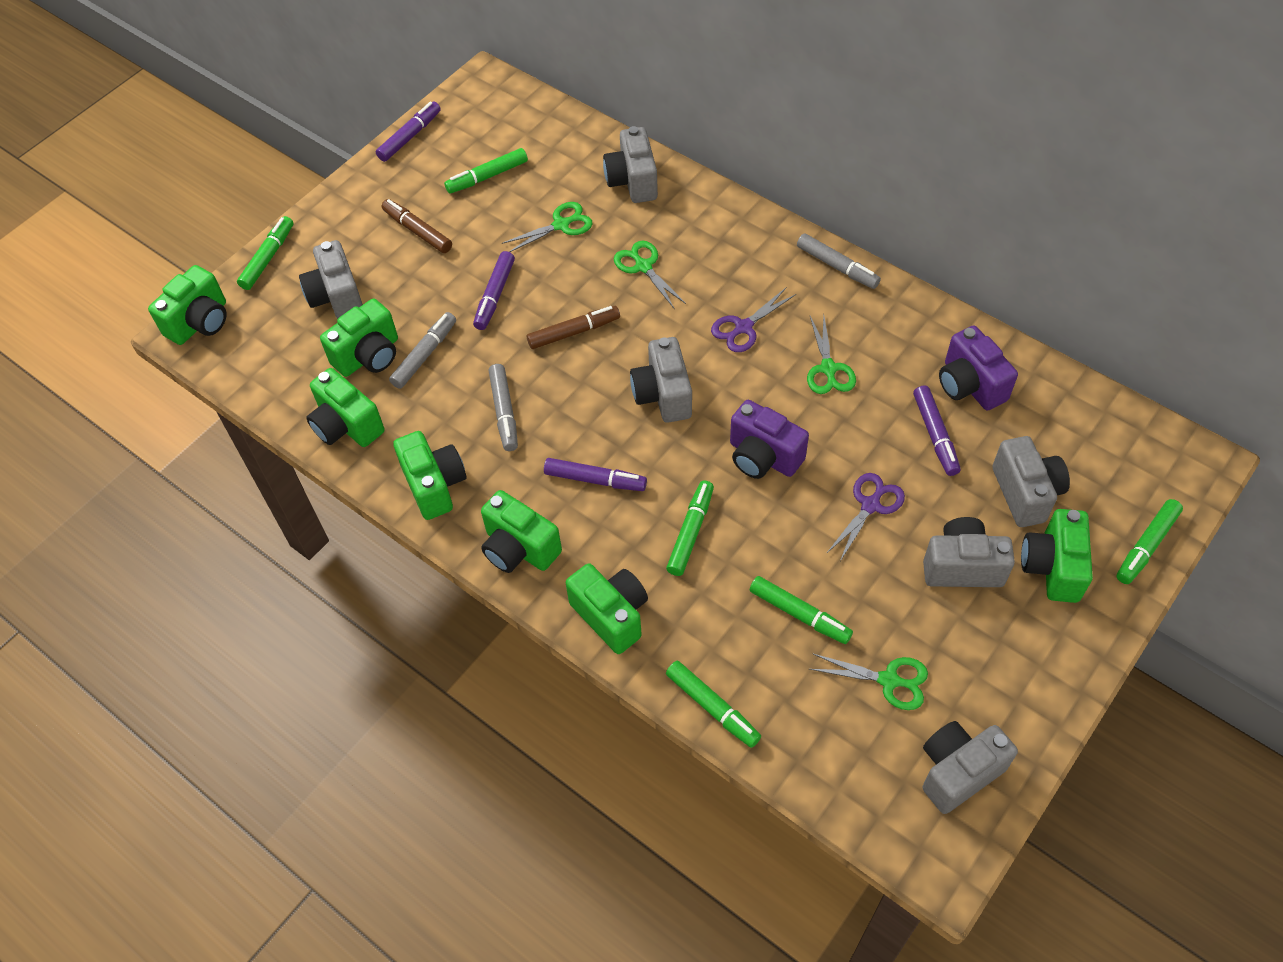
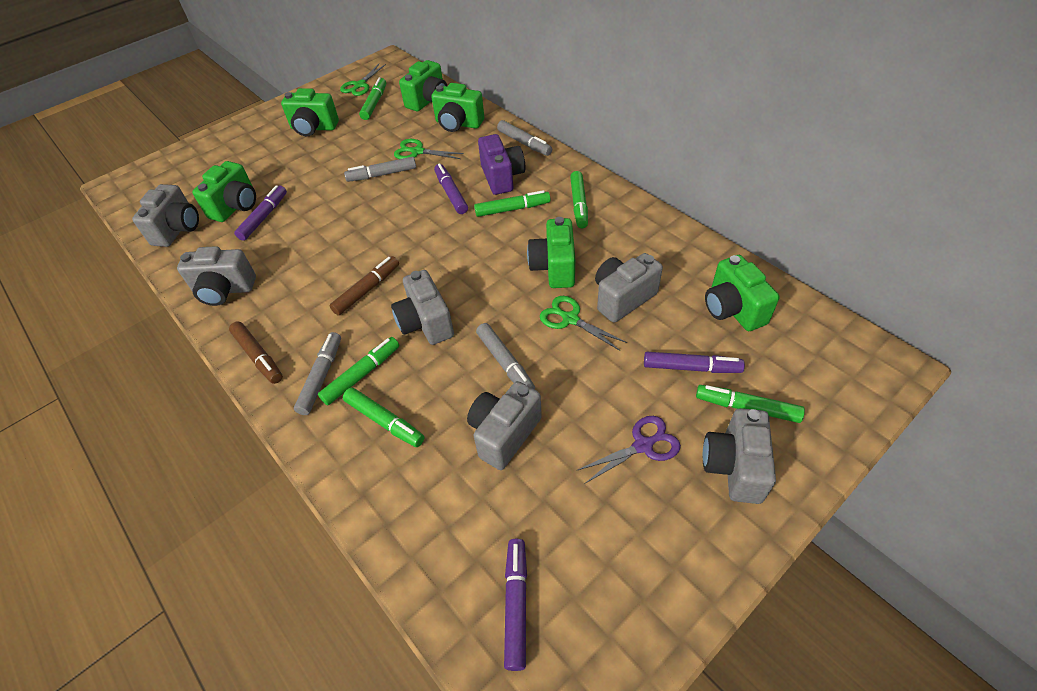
green camera: 7 -> 6
green scissors: 4 -> 3
grey marker: 3 -> 4
purple camera: 2 -> 1
purple scissors: 2 -> 1

